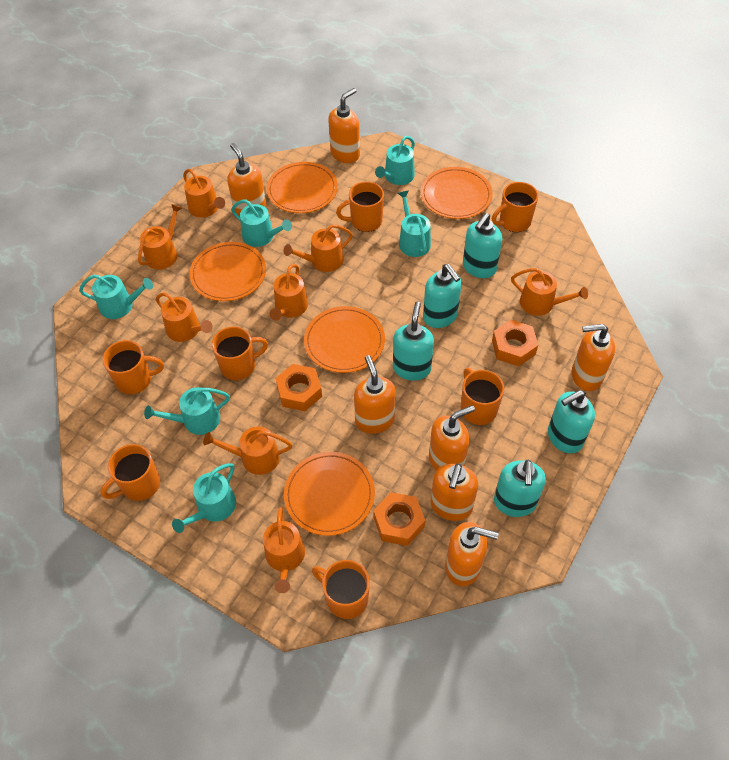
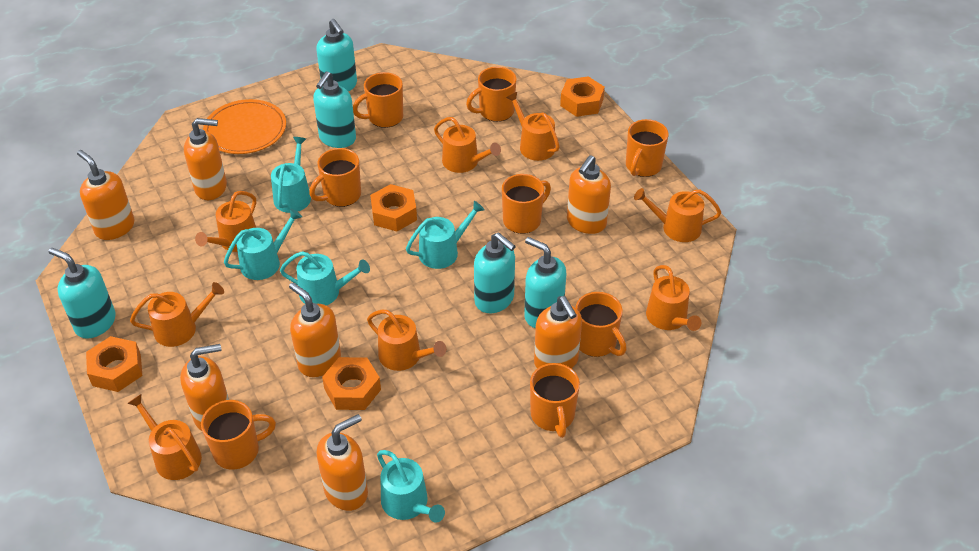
orange mug: 7 -> 8
orange nut: 3 -> 4
orange plate: 5 -> 1
turquoise watering can: 6 -> 5

